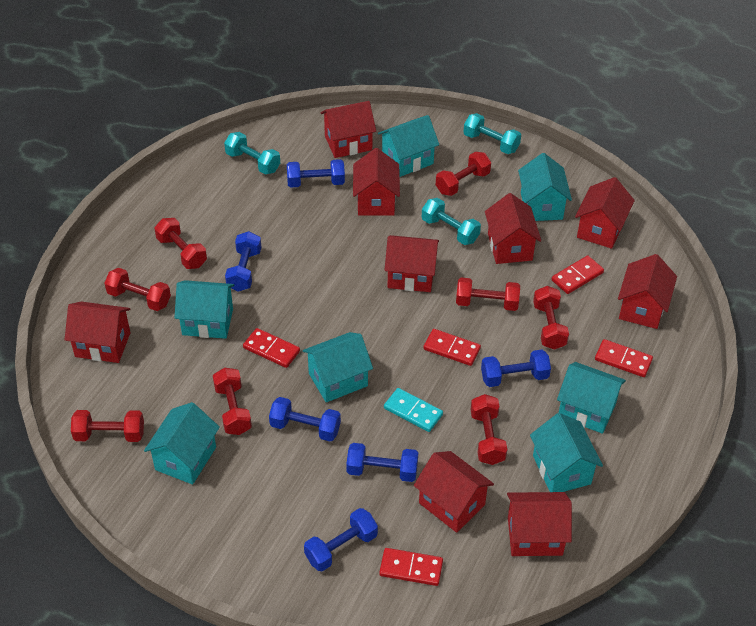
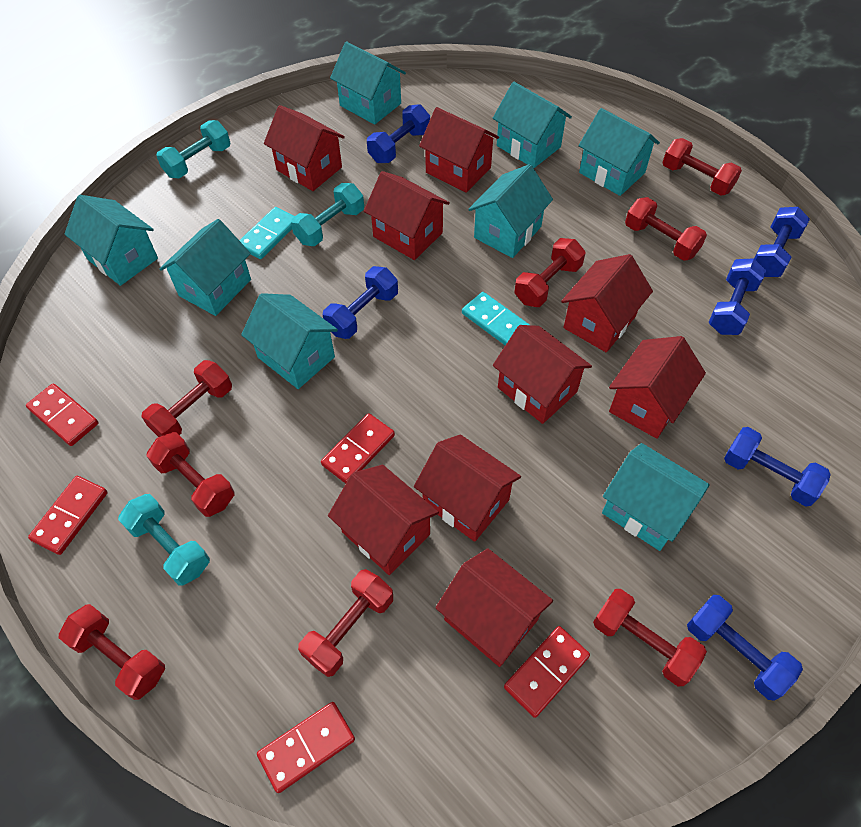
turquoise domino: 1 -> 2
turquoise house: 7 -> 8

